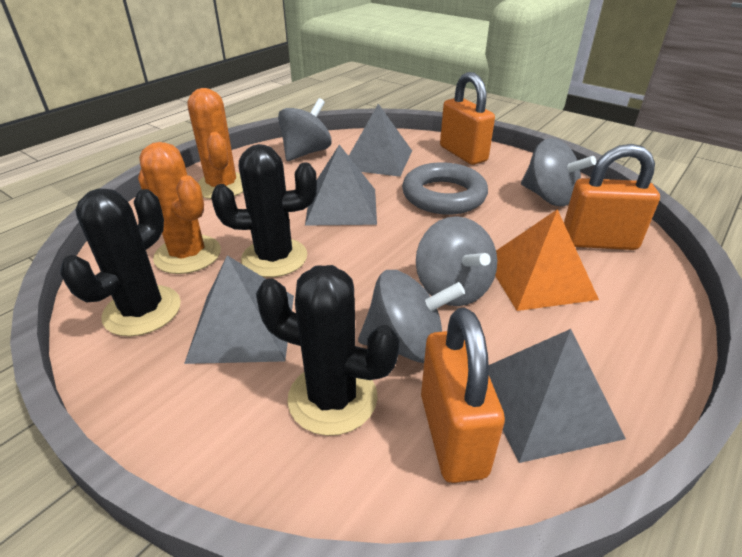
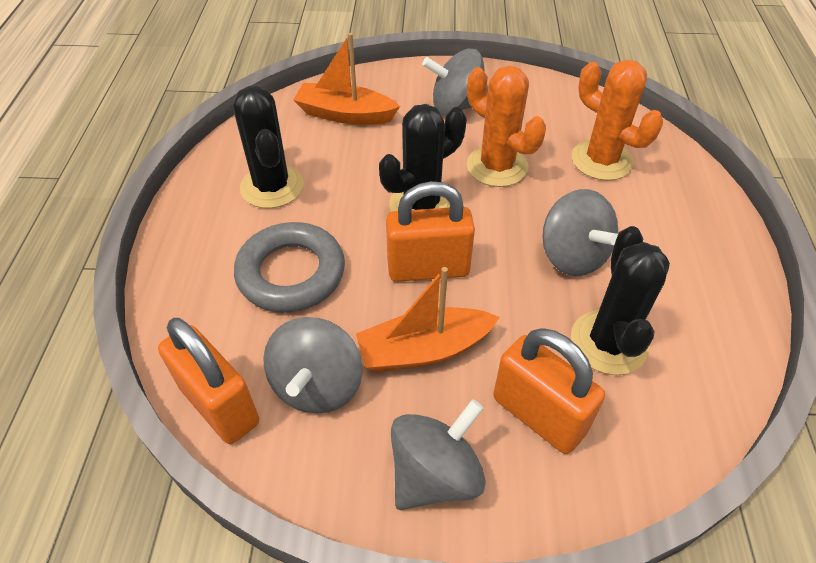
grey pyramid: 4 -> 0
orange boat: 0 -> 2
orange pyramid: 1 -> 0

